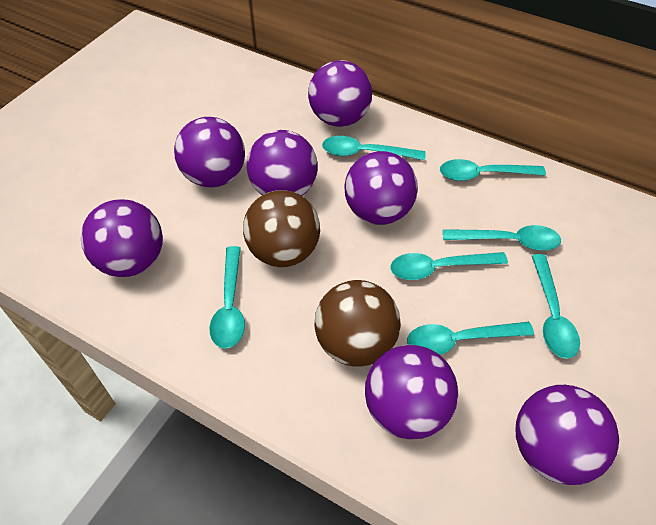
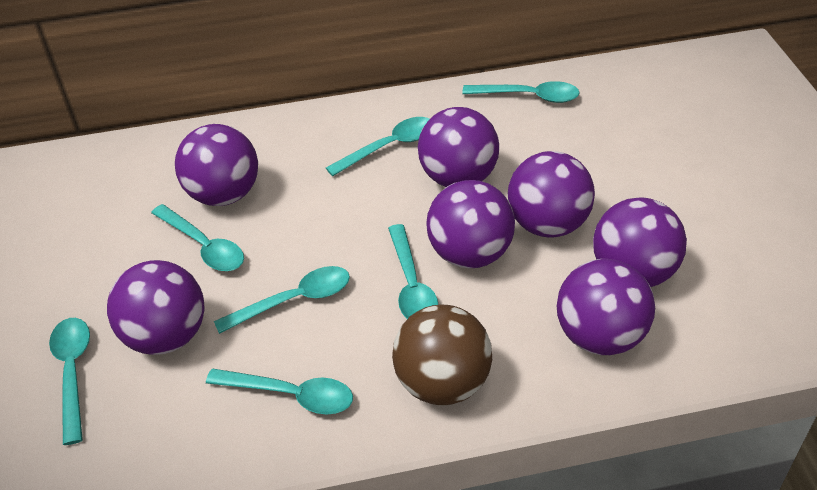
brown ball: 2 -> 1

